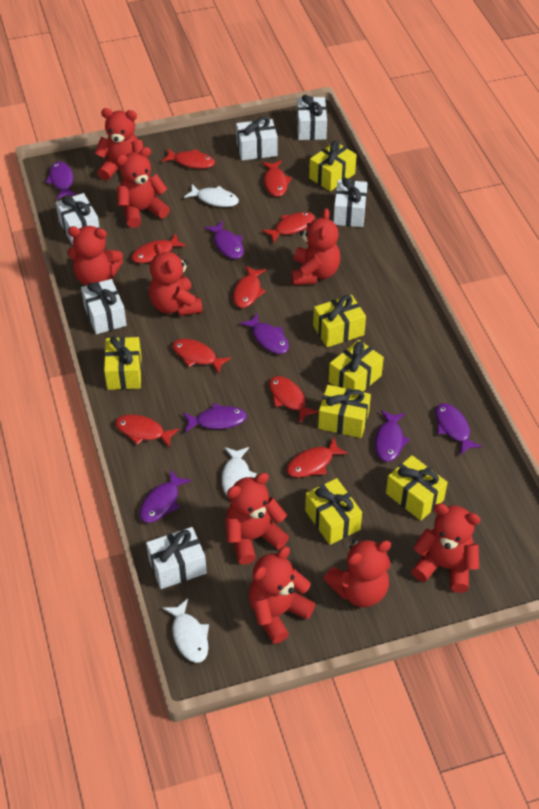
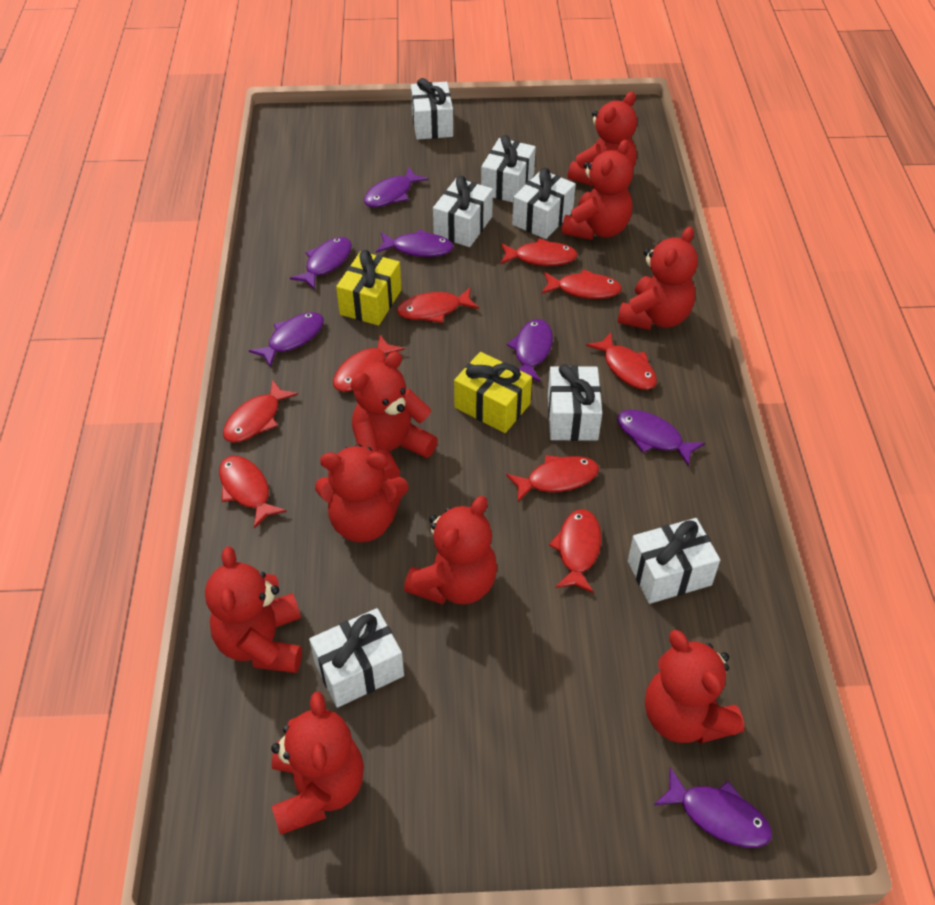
white fish: 3 -> 0
white gift: 6 -> 7
yellow gift: 7 -> 2

